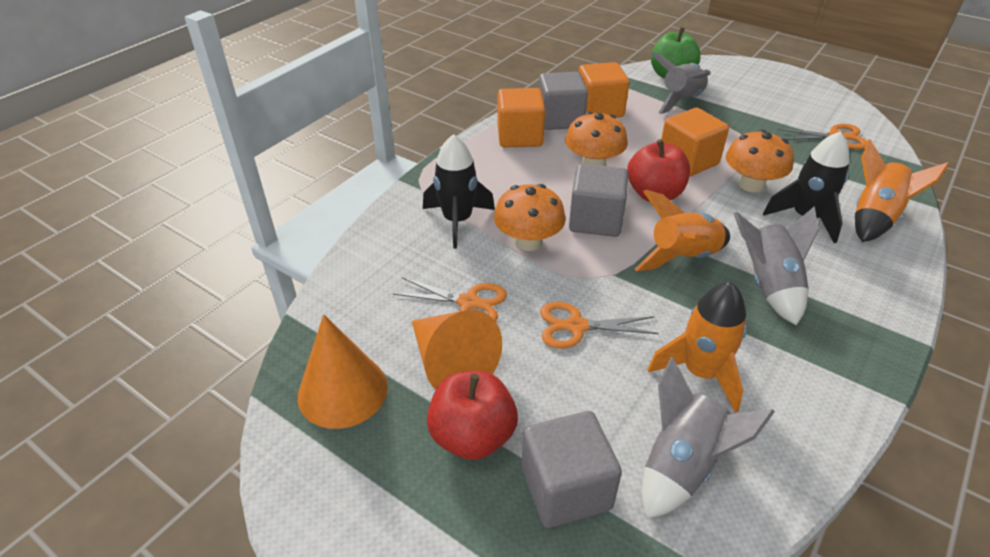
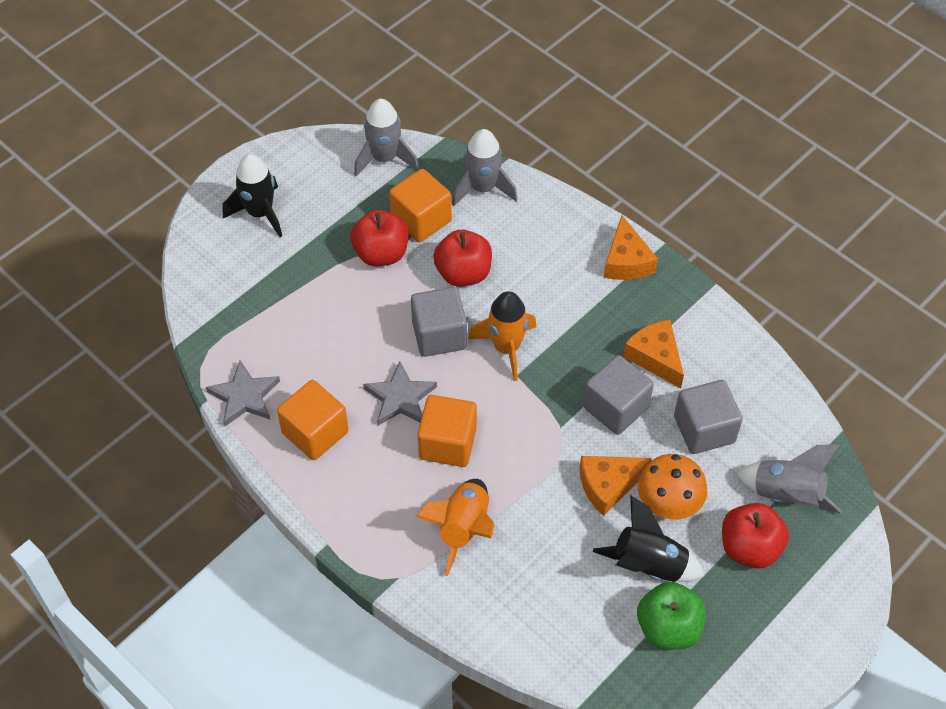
grey star: 0 -> 2
orange cheese: 0 -> 3
orange cone: 2 -> 0
orange mushroom: 3 -> 1
orange rocket: 3 -> 2
orange scissors: 3 -> 0
red apple: 2 -> 3

